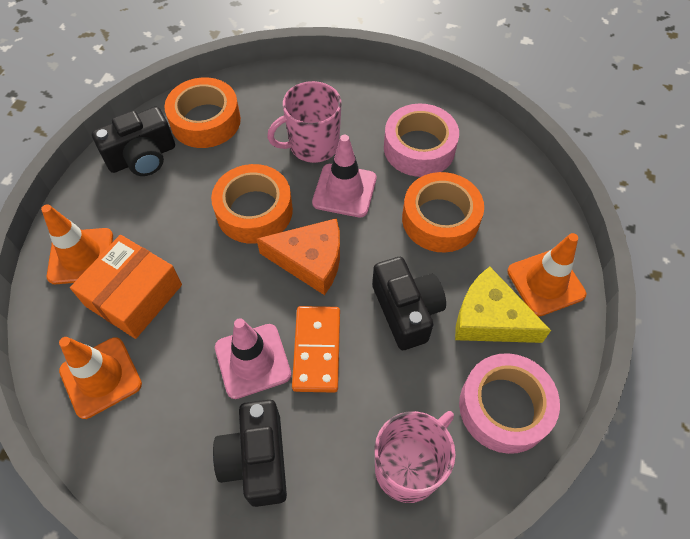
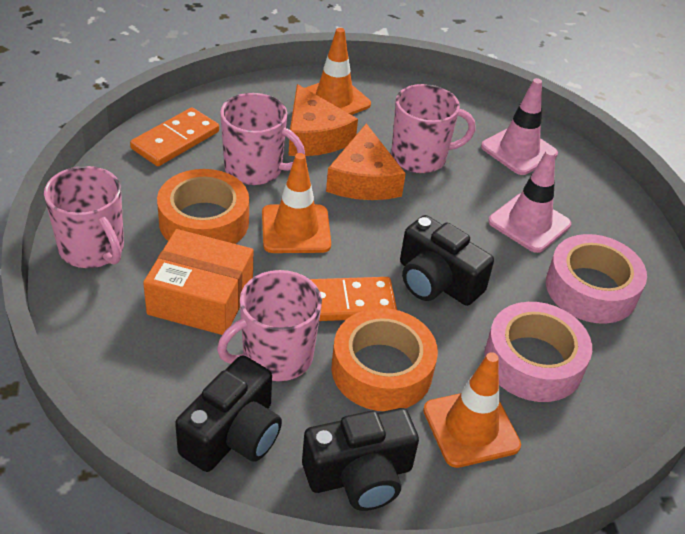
orange cheese: 1 -> 2
orange domino: 1 -> 2
orange tape: 3 -> 2
pink mug: 2 -> 4
yellow cheese: 1 -> 0

